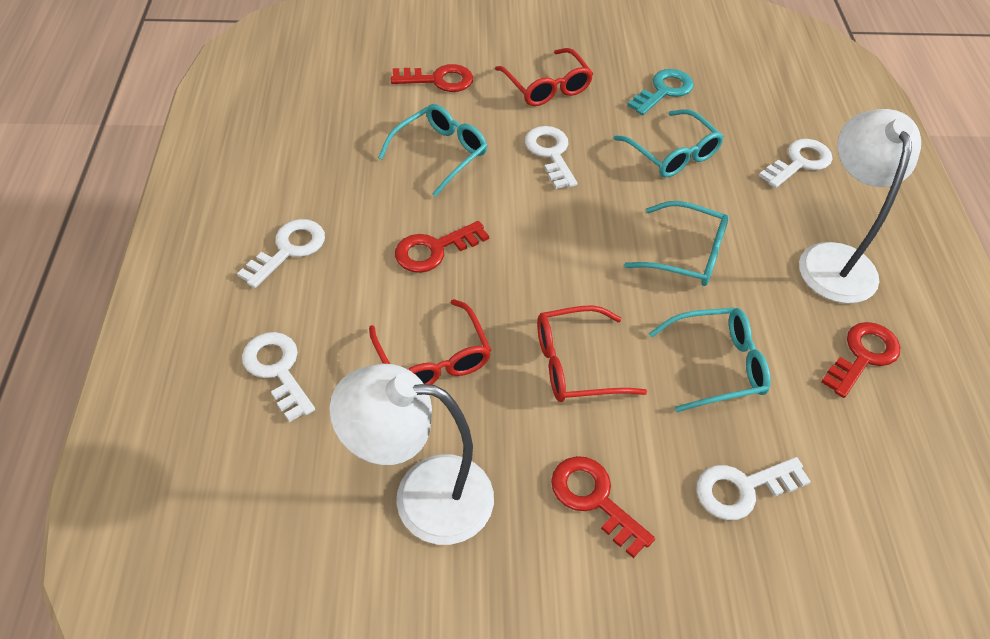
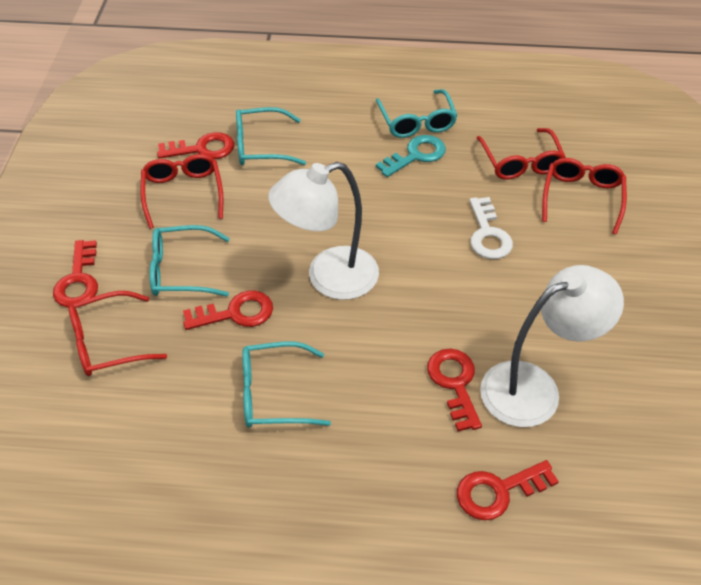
red glasses: 3 -> 4
red key: 4 -> 5
white key: 5 -> 1

